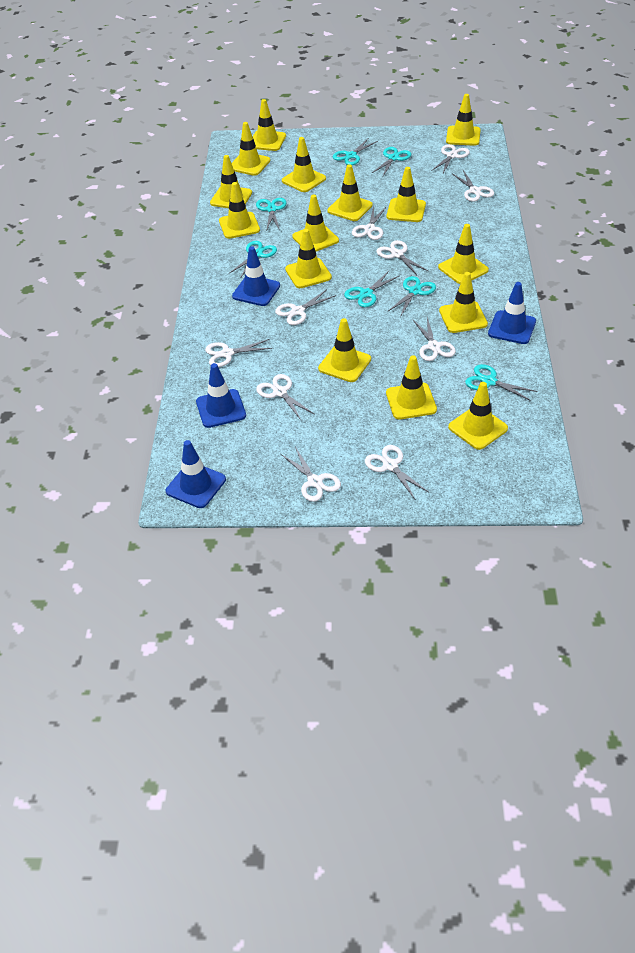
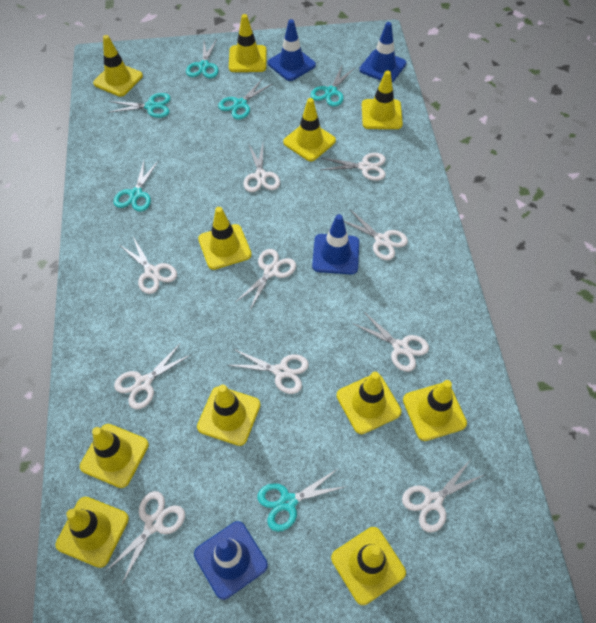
turquoise scissors: 7 -> 6
yellow traffic cone: 15 -> 11

